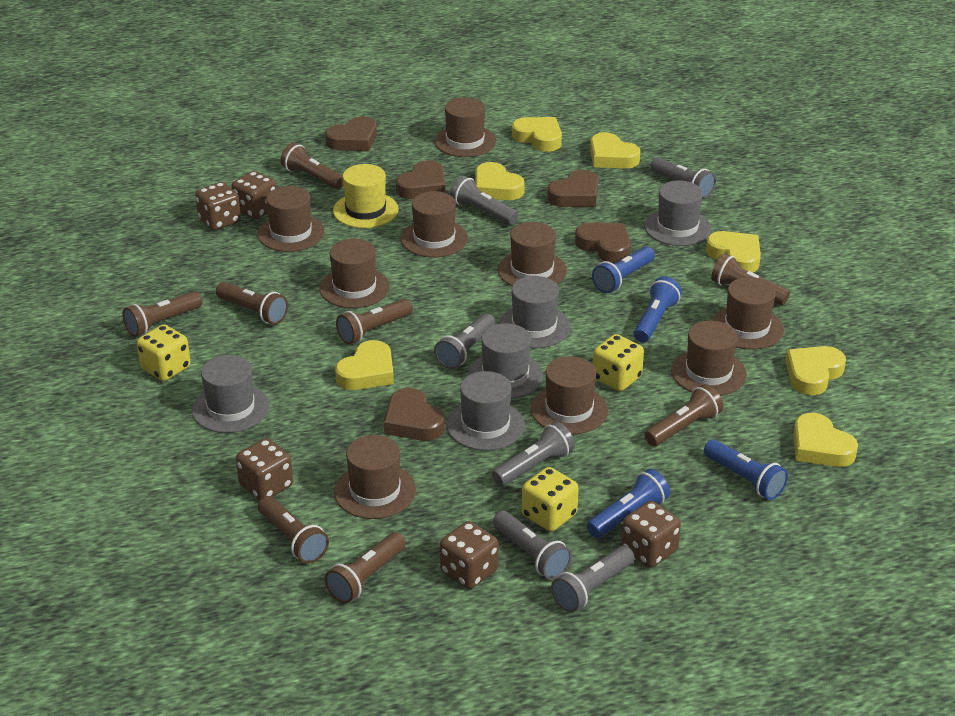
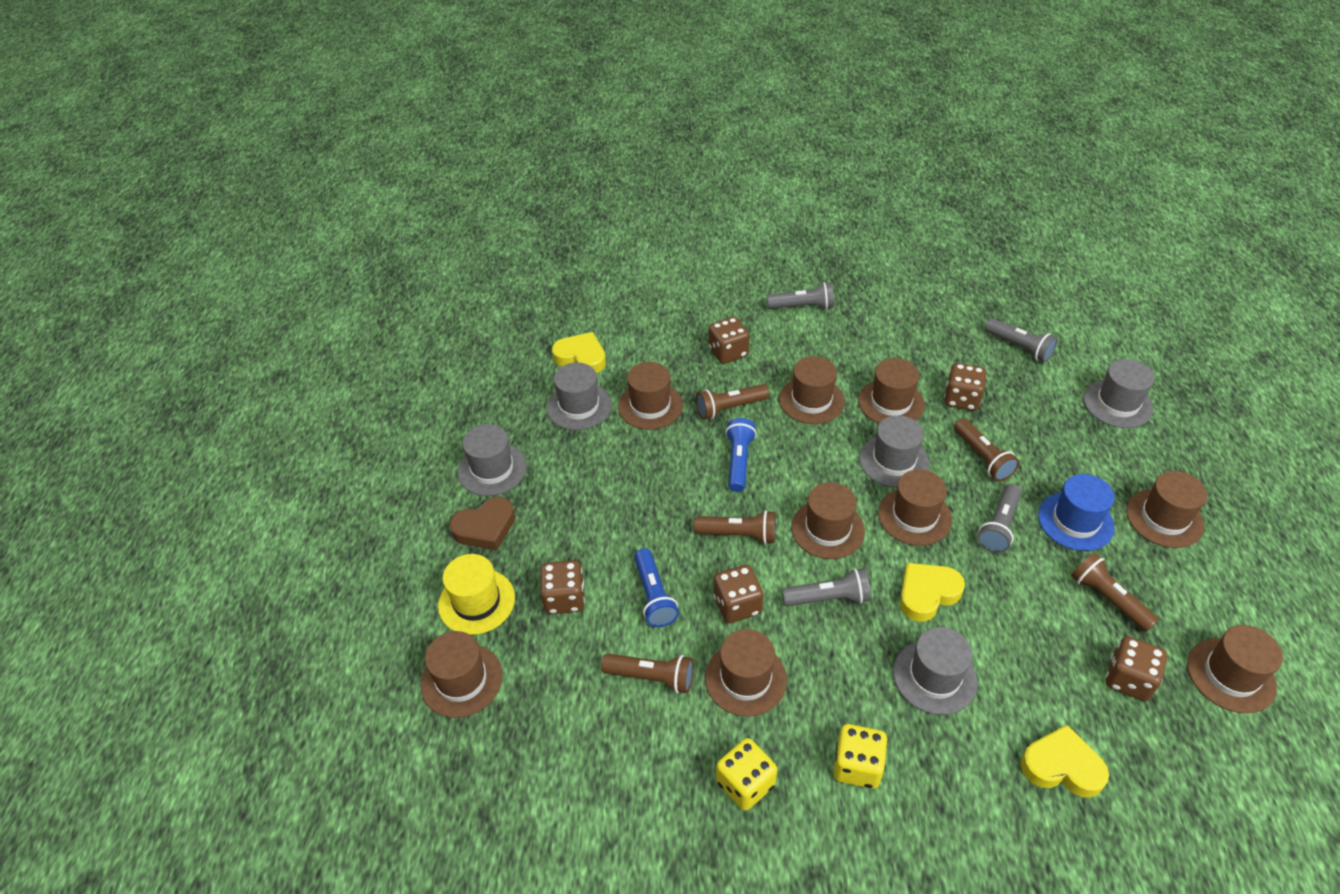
blue flashlight: 4 -> 2
blue hat: 0 -> 1
brown flashlight: 8 -> 5
brown heart: 5 -> 1
grey flashlight: 6 -> 4
yellow dice: 3 -> 2
yellow heart: 7 -> 3

